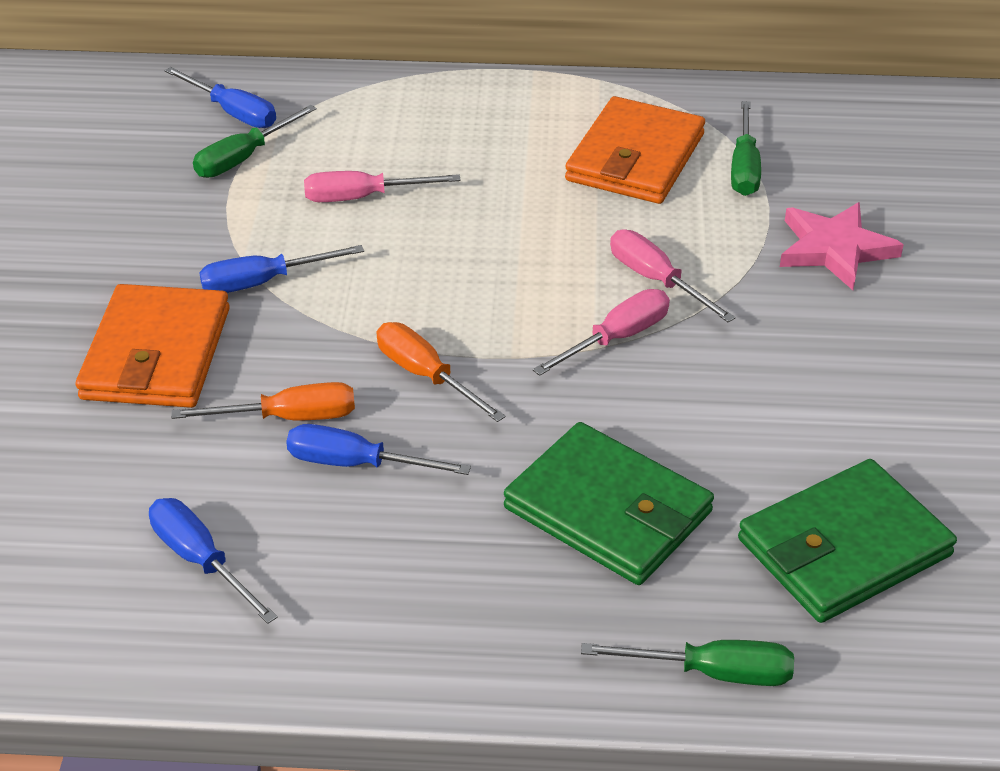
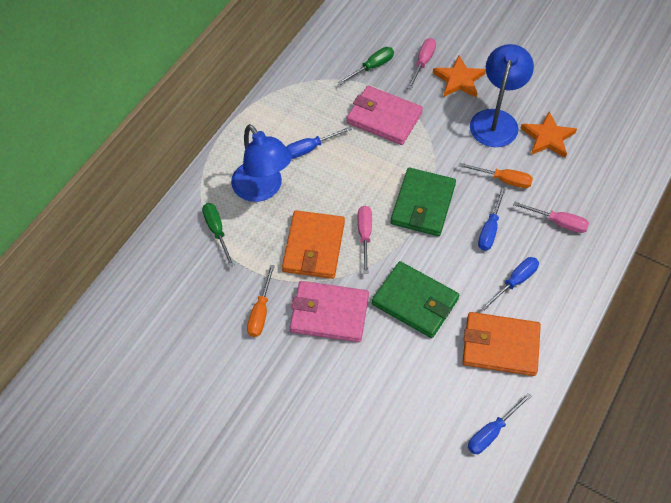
blue lamp: 0 -> 2
green screwdriver: 3 -> 2
orange star: 0 -> 2
pink star: 1 -> 0
pink wallet: 0 -> 2

